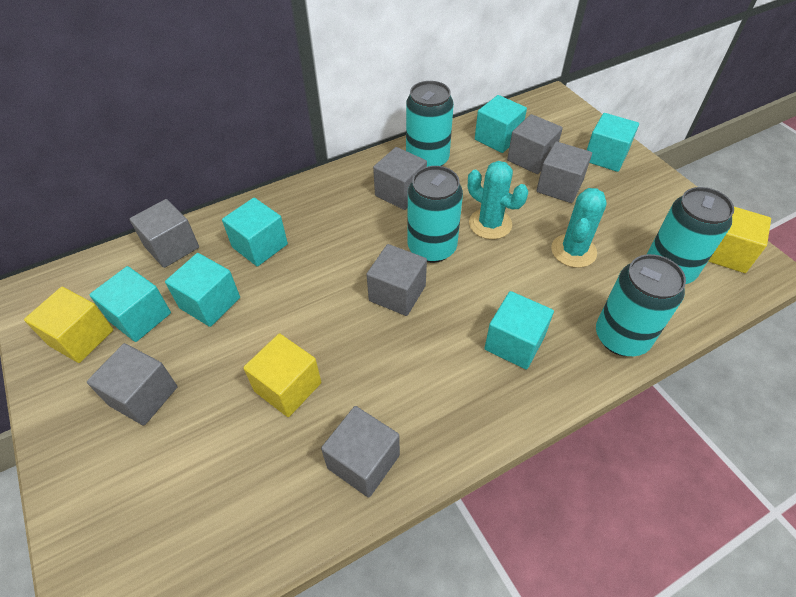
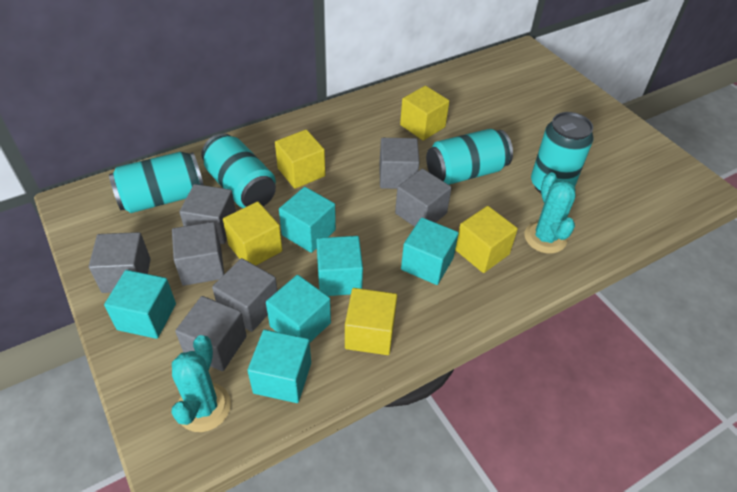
yellow cube: 3 -> 5

